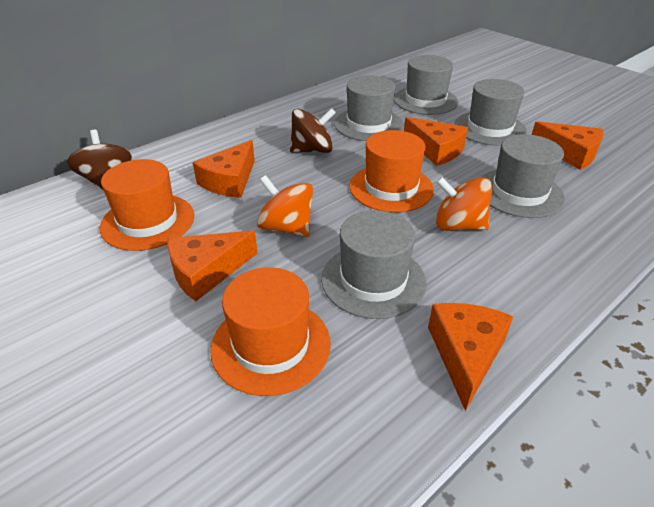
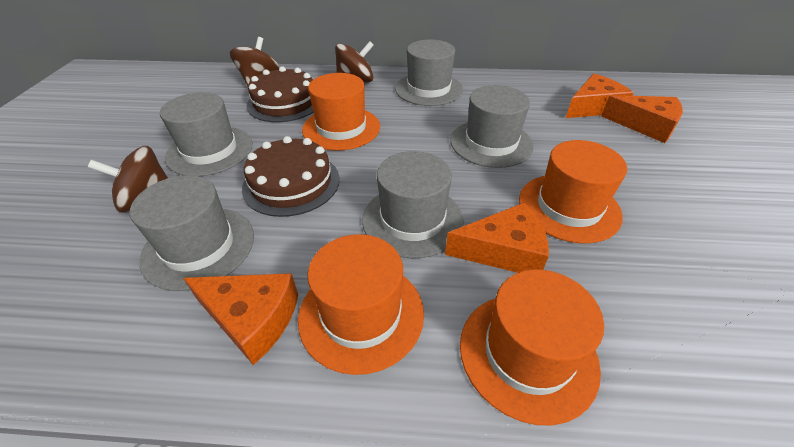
brown cake: 0 -> 2
brown spinning top: 2 -> 3
orange cheese: 5 -> 4
orange hat: 3 -> 4
orange spinning top: 2 -> 0

